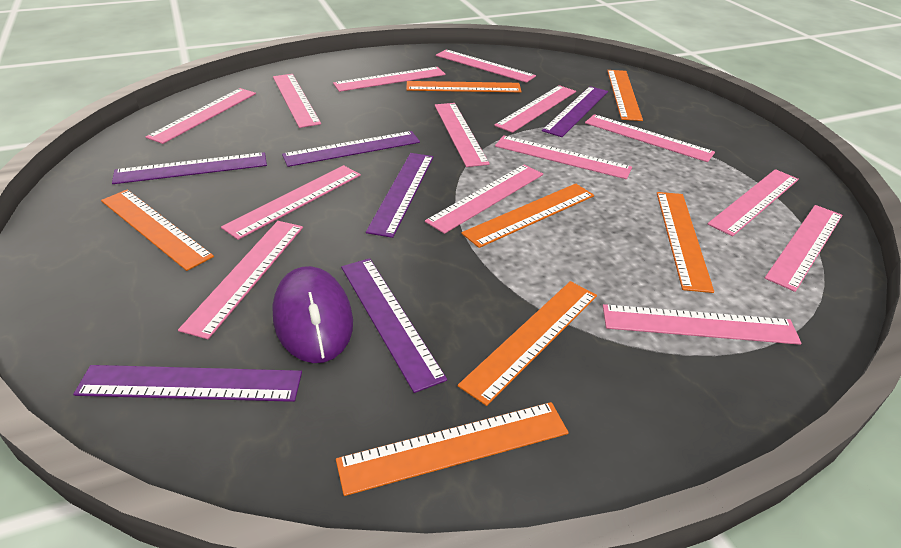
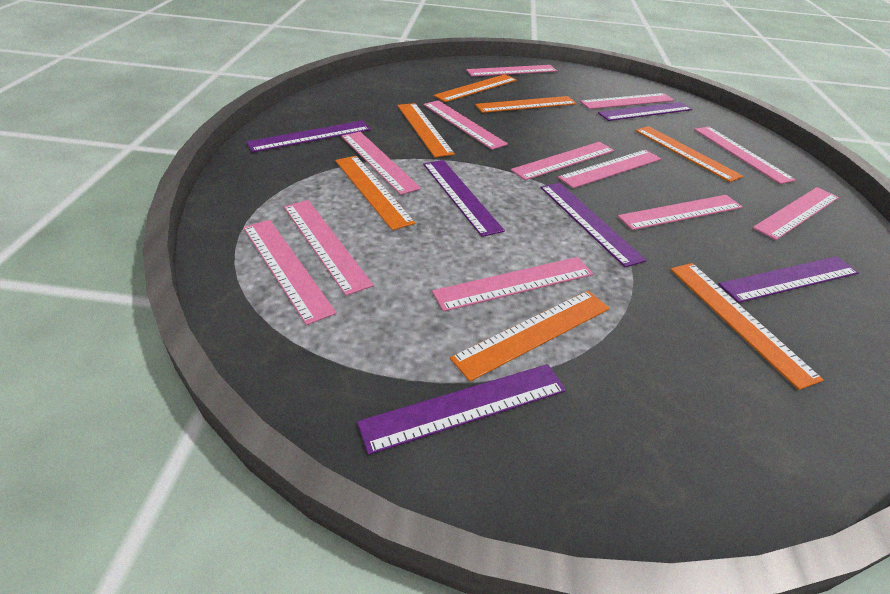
pink ruler: 14 -> 12
purple mouse: 1 -> 0

